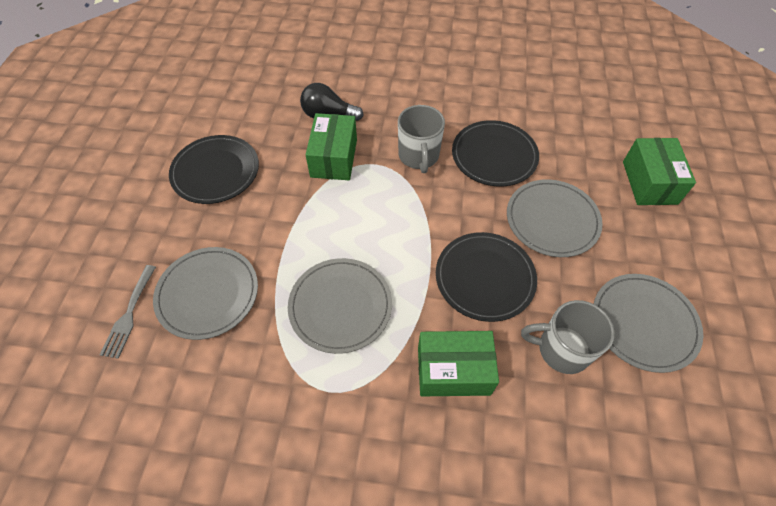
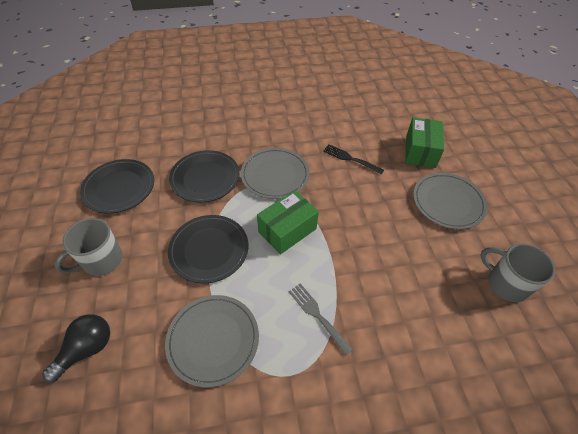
black fork: 0 -> 1
green box: 3 -> 2
grey plate: 4 -> 3

